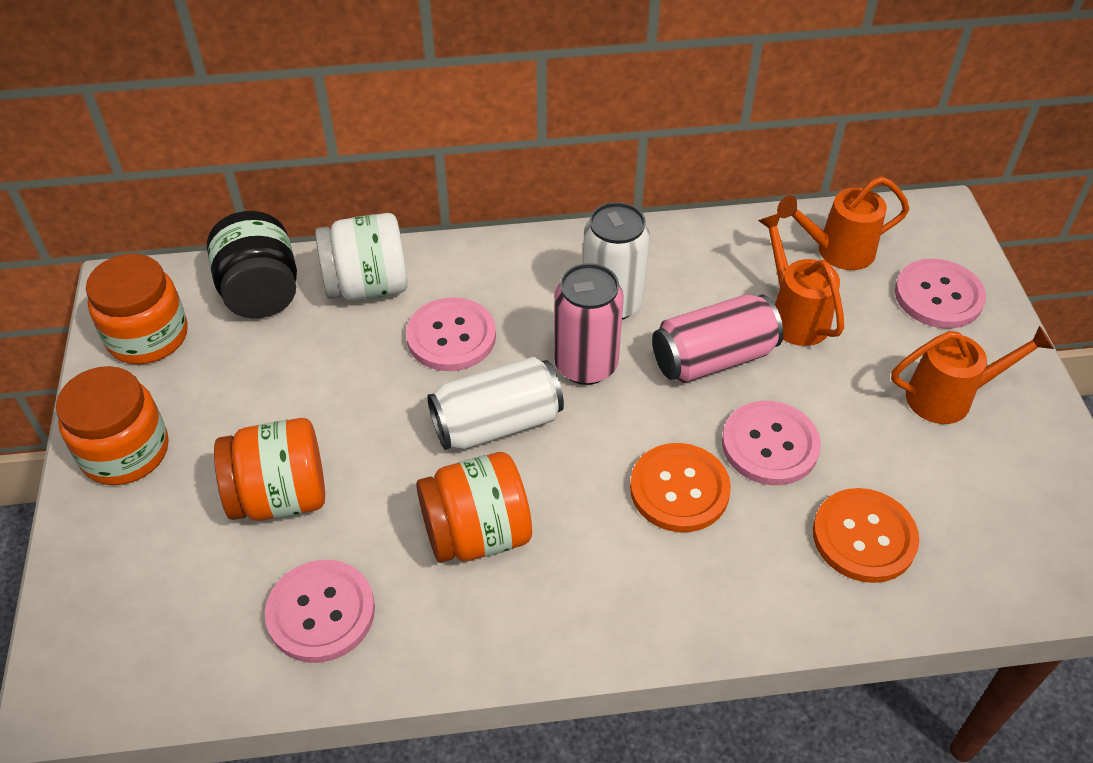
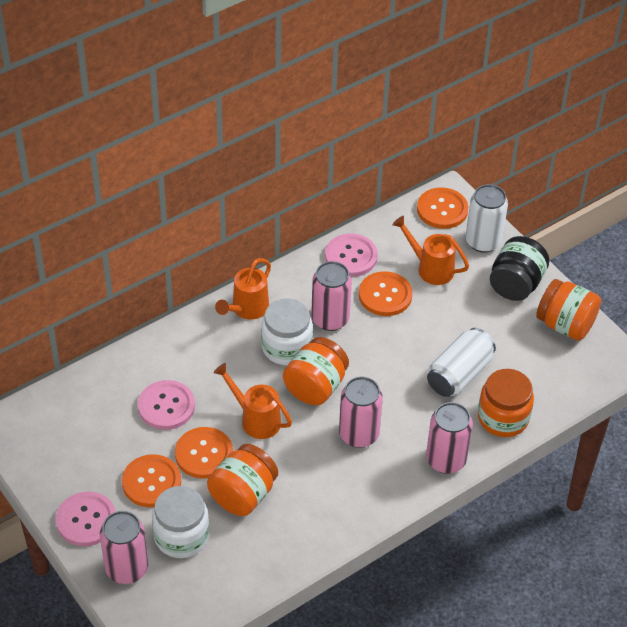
orange button: 2 -> 4
pink button: 4 -> 3
pink can: 2 -> 4
white jar: 1 -> 2

